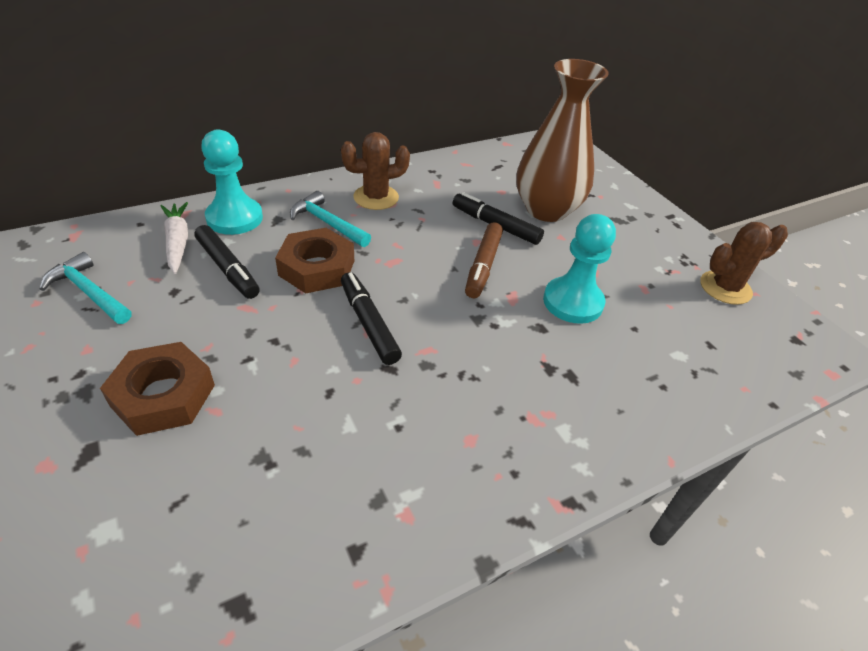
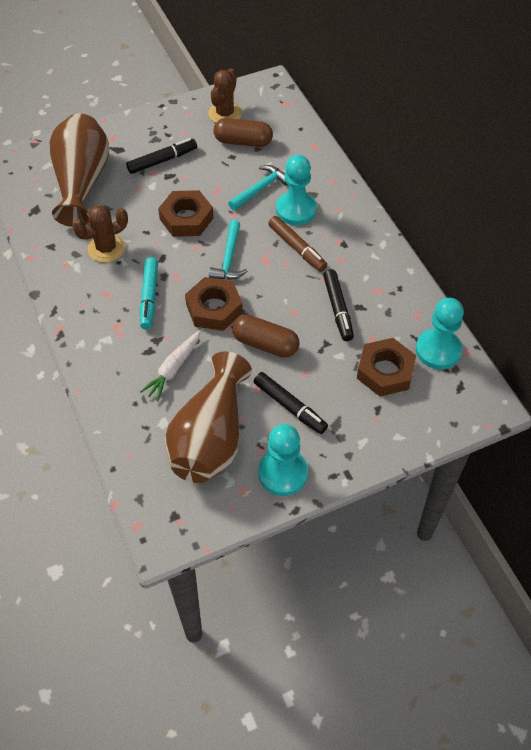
brown capsule: 0 -> 2
brown nut: 2 -> 3
brown vase: 1 -> 2
turquoise marker: 0 -> 1
turquoise pawn: 2 -> 3

